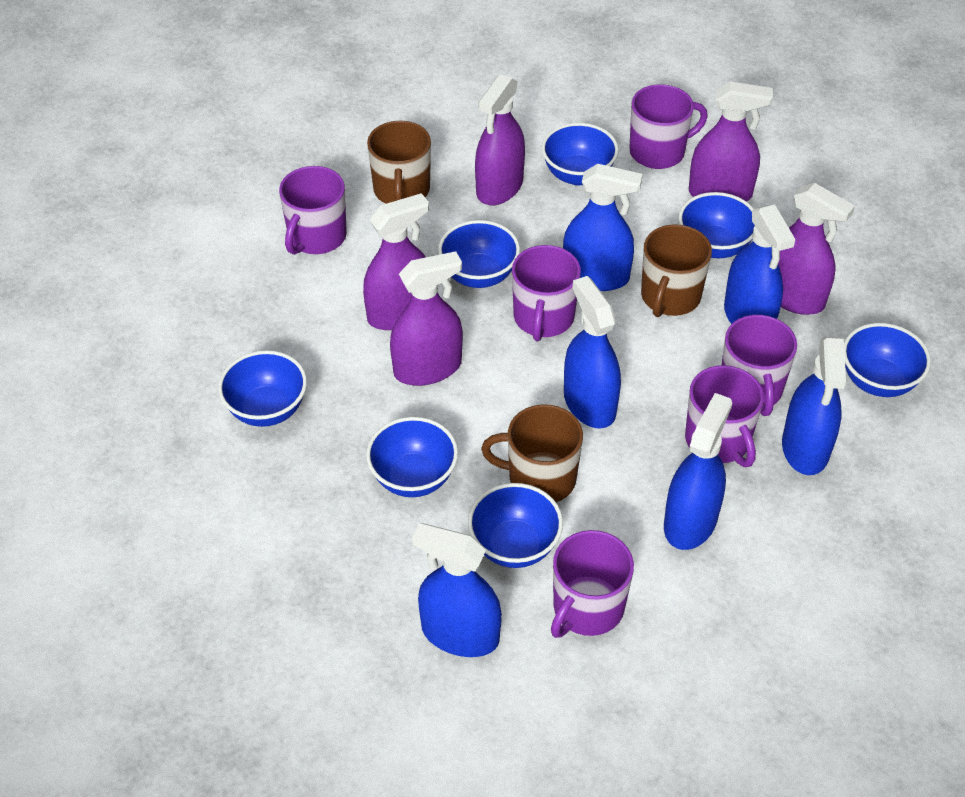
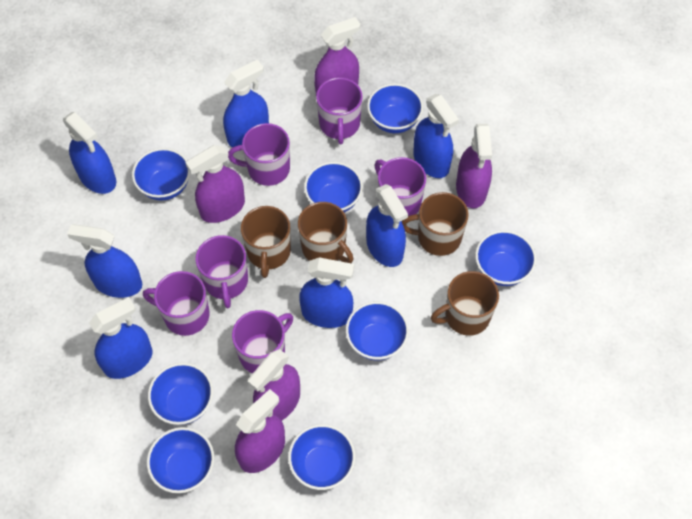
blue bowl: 7 -> 8
blue spray bottle: 6 -> 7
brown mug: 3 -> 4

